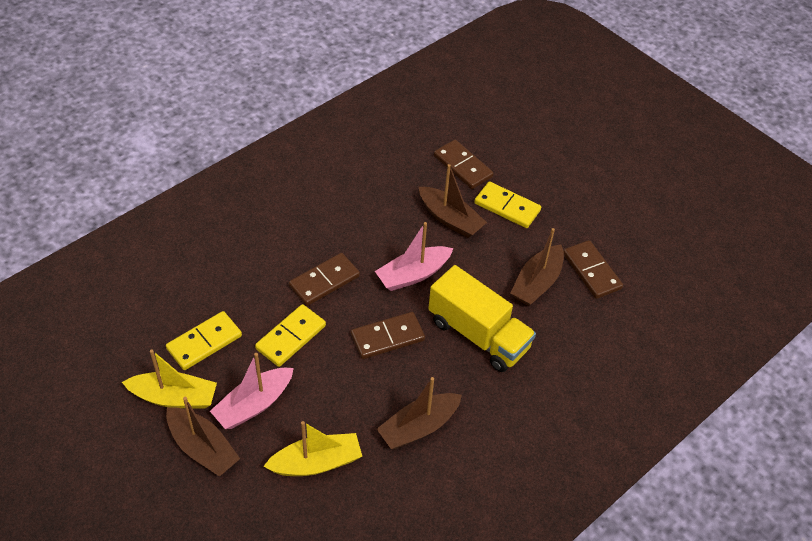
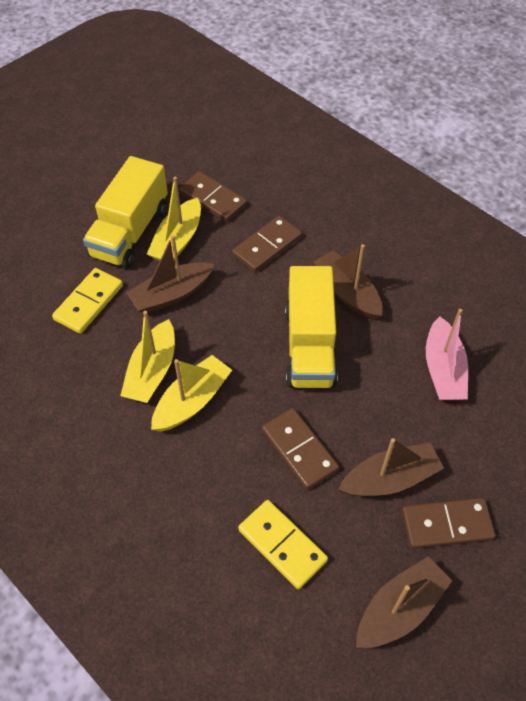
pink boat: 2 -> 1
yellow boat: 2 -> 3
yellow domino: 3 -> 2
yellow truck: 1 -> 2

